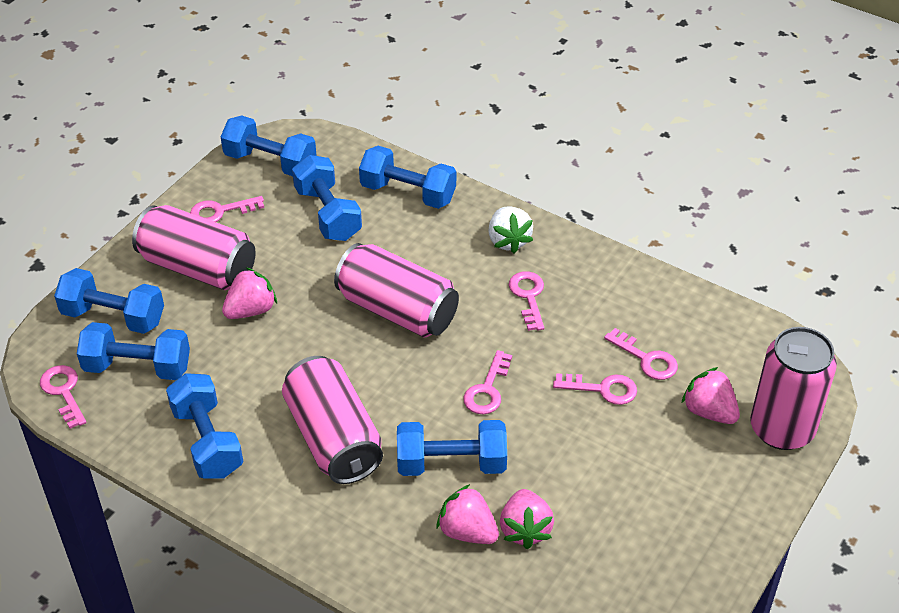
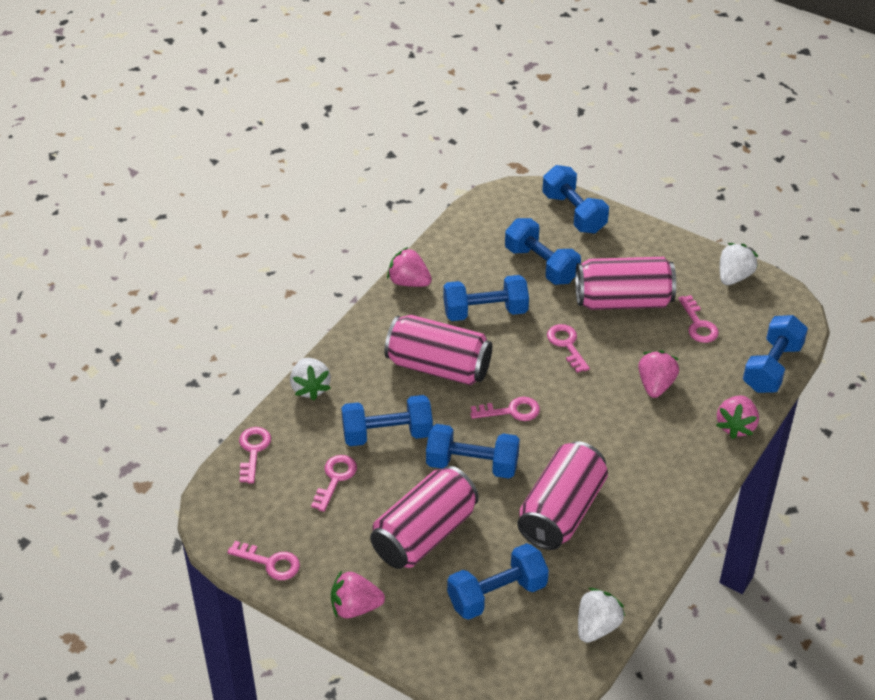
white strawberry: 1 -> 3

